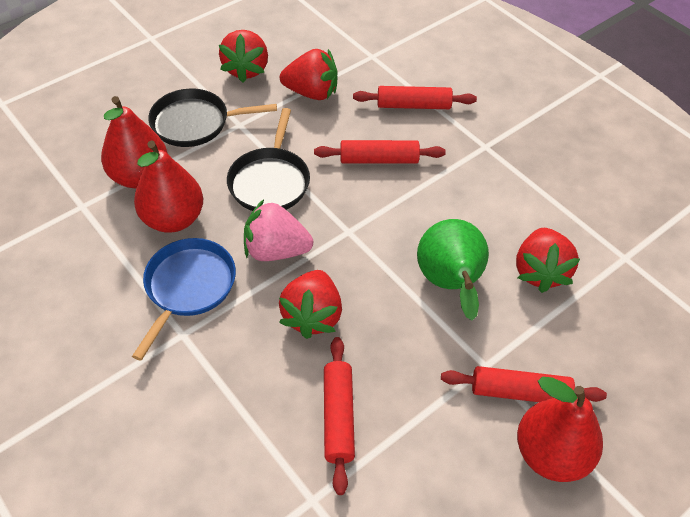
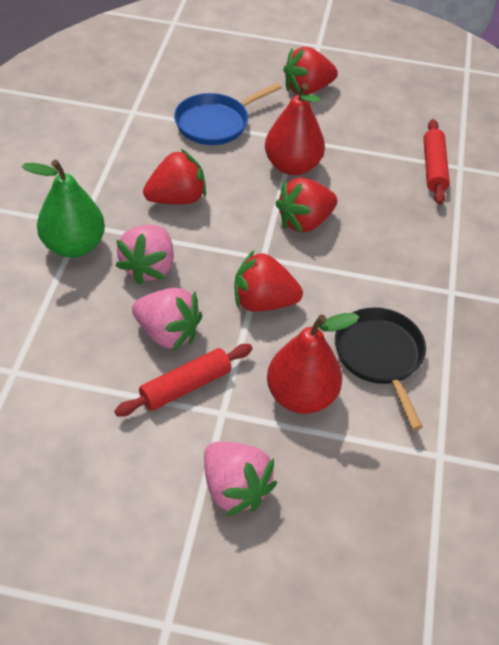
black pan: 2 -> 1
pink strawberry: 1 -> 3
red pear: 3 -> 2
red rolling pin: 4 -> 2

